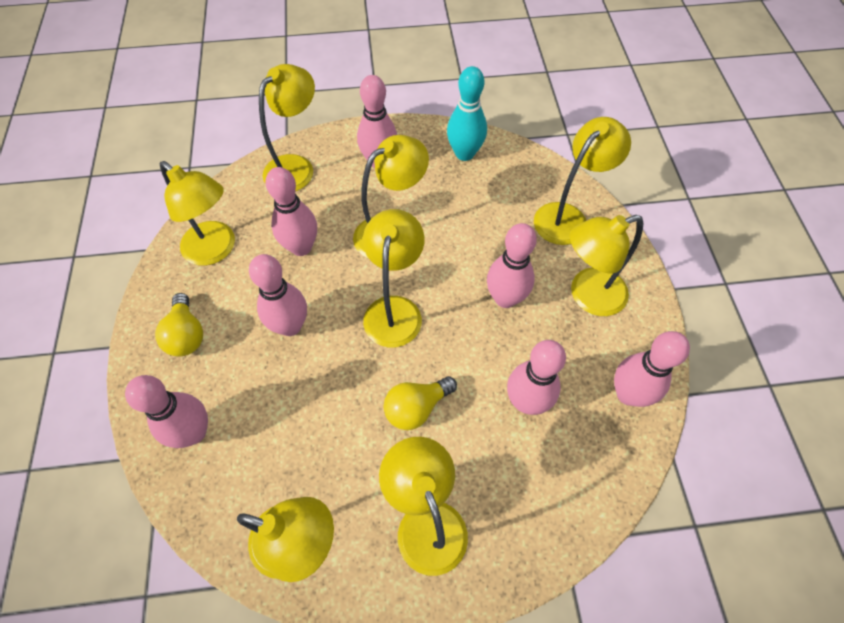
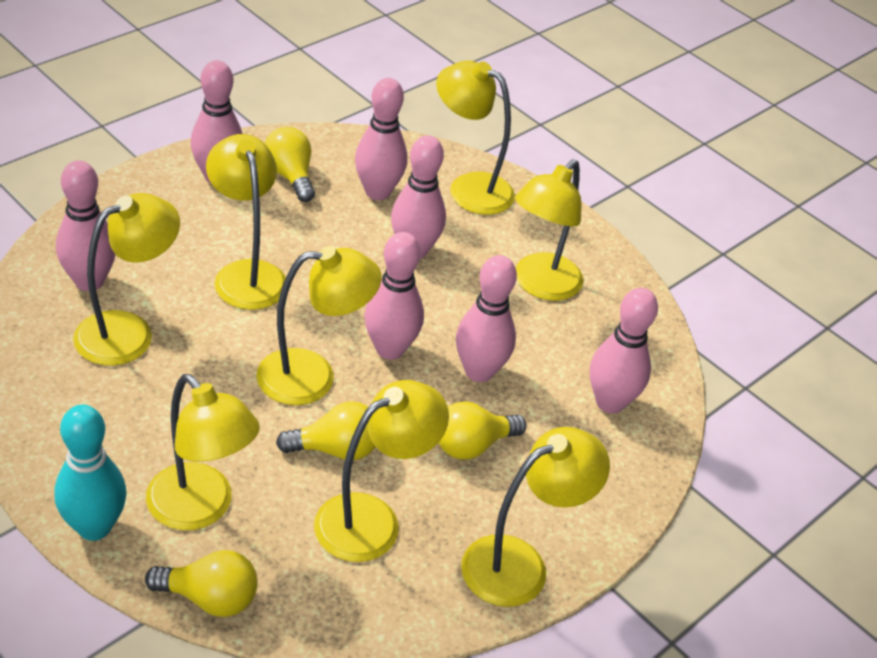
yellow light bulb: 2 -> 4

